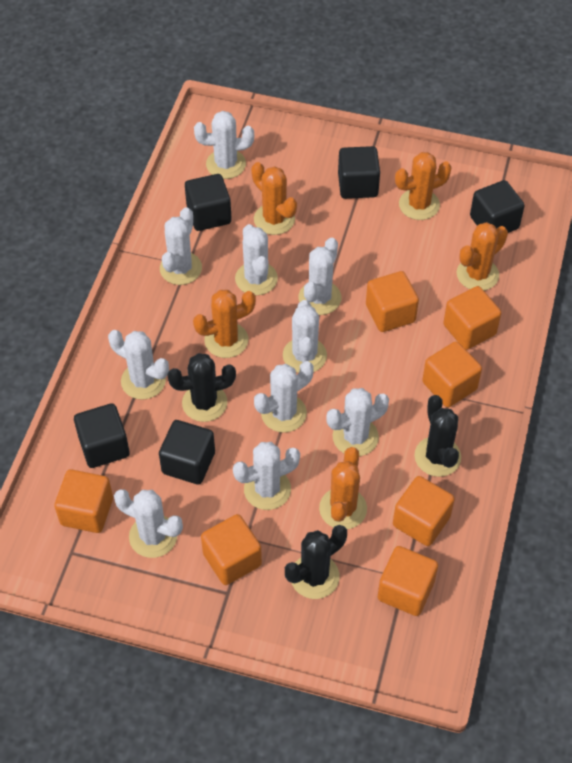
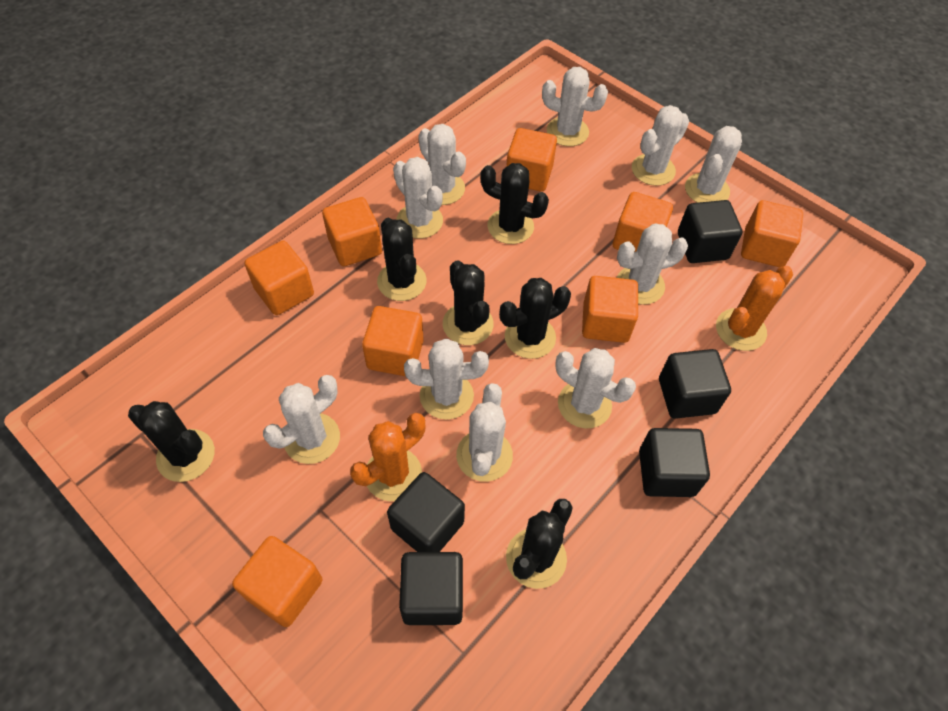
black cactus: 3 -> 6
orange cactus: 5 -> 2
orange cube: 7 -> 8

